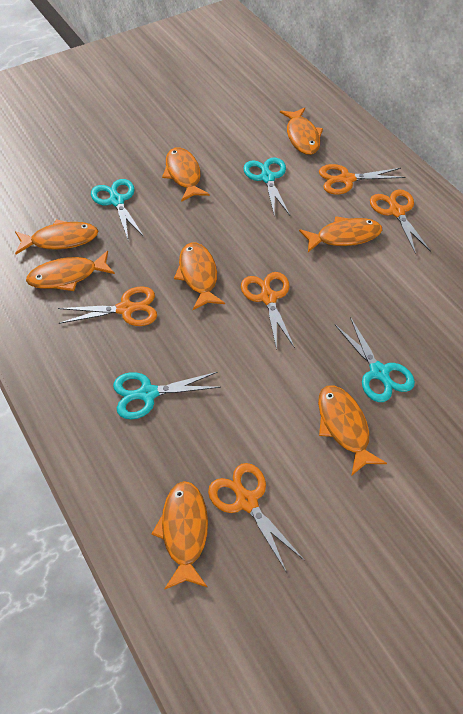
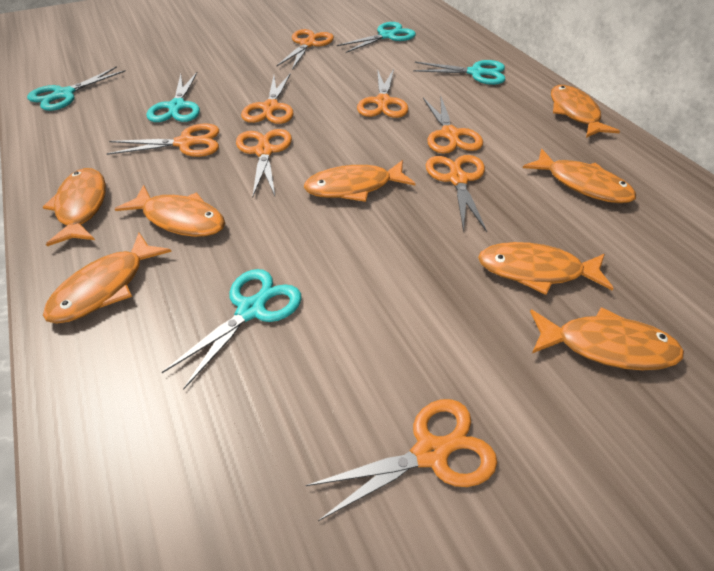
orange scissors: 5 -> 8
turquoise scissors: 4 -> 5

